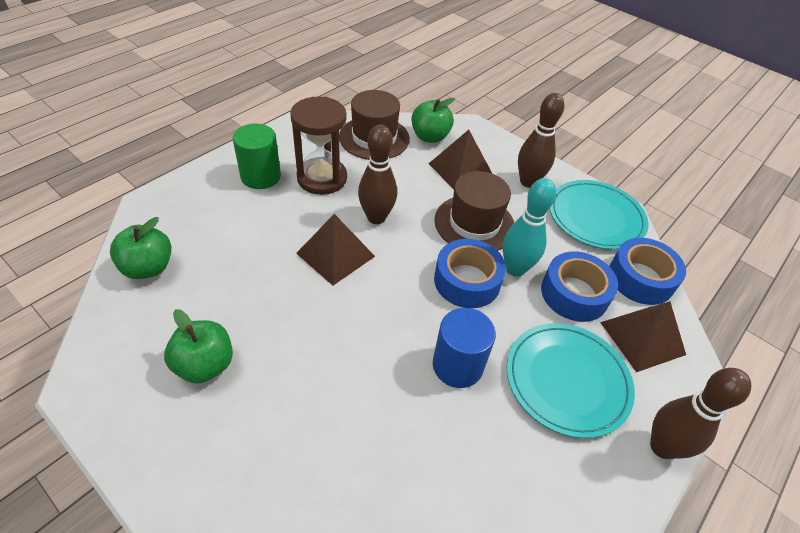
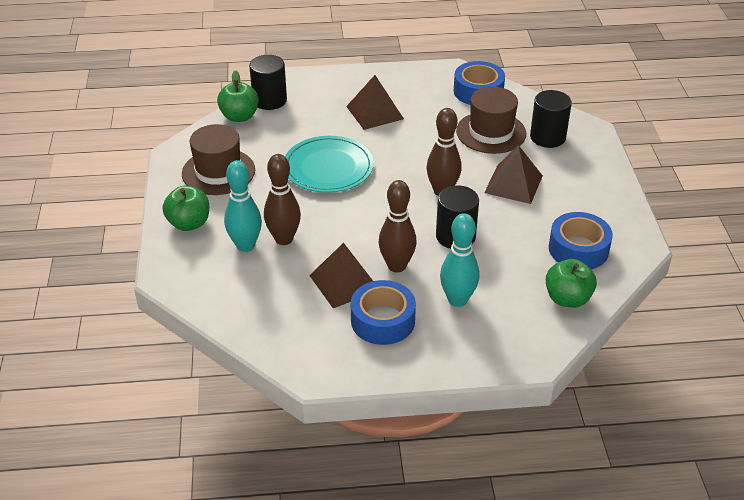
black cylinder: 0 -> 3
blue cylinder: 1 -> 0
brown hourglass: 1 -> 0
green cylinder: 1 -> 0
turquoise bowling pin: 1 -> 2
turquoise plate: 2 -> 1

